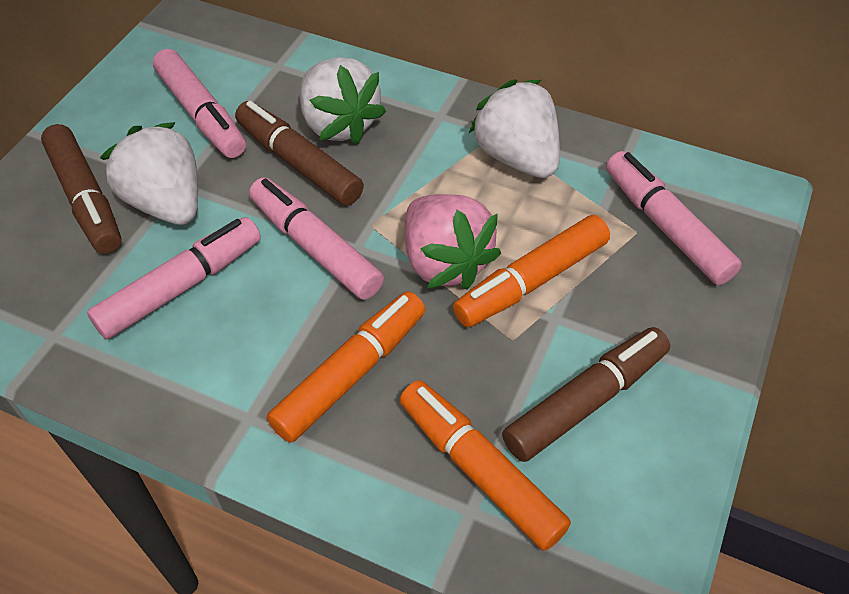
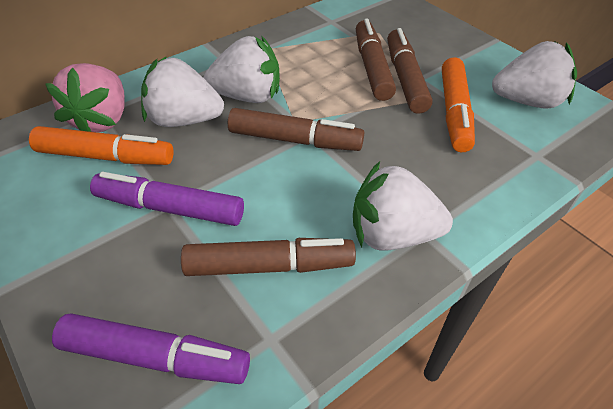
brown marker: 3 -> 4
orange marker: 3 -> 2
pink marker: 4 -> 0
purple marker: 0 -> 2
white strawberry: 3 -> 4

